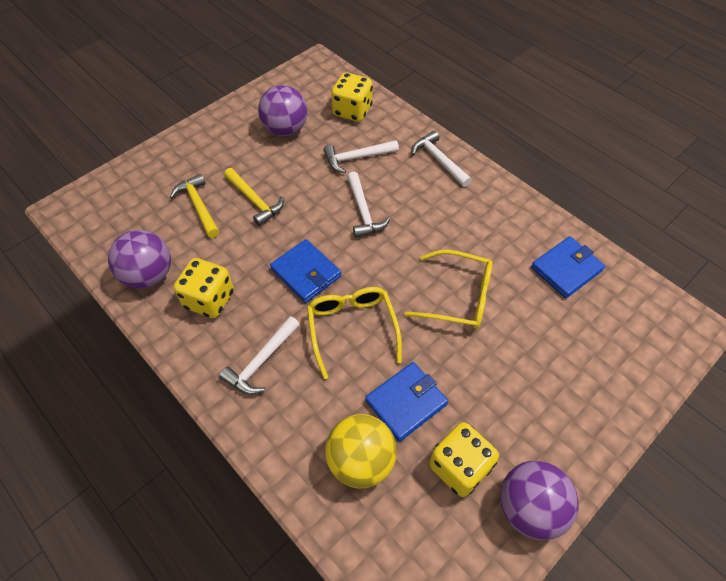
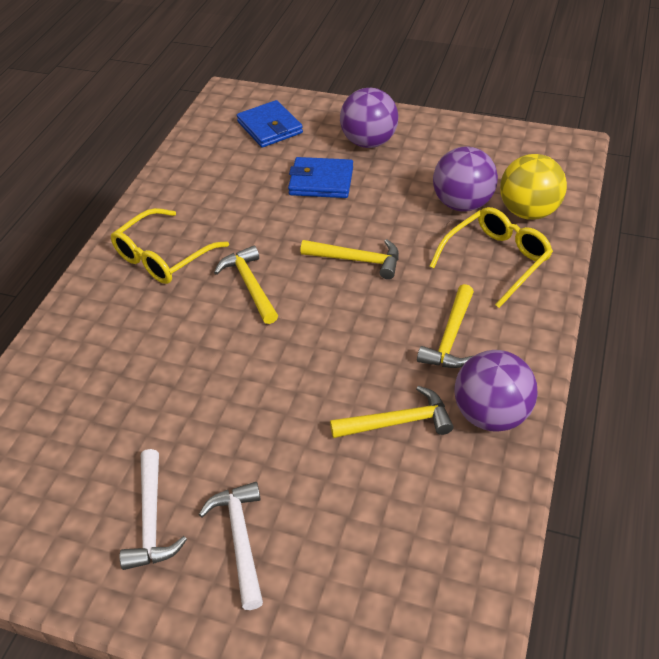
blue wallet: 3 -> 2
white hammer: 4 -> 2
yellow dice: 3 -> 0
yellow hammer: 2 -> 4

